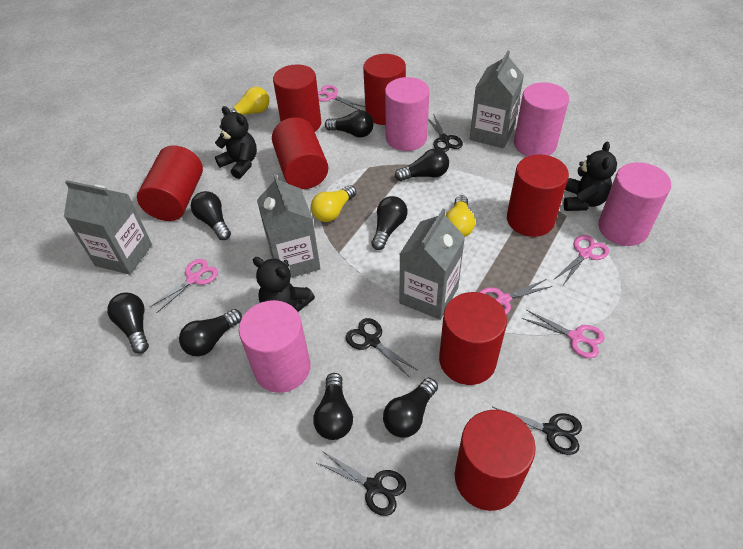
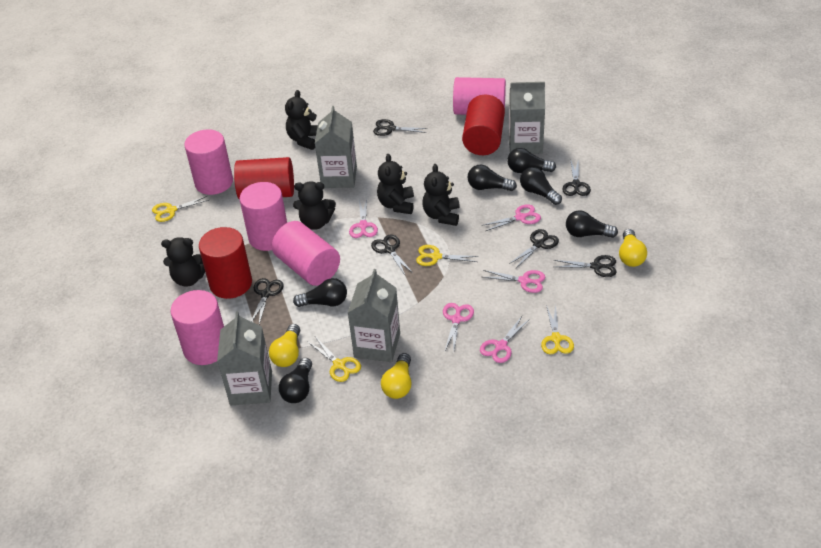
black light bulb: 8 -> 6
black scissors: 4 -> 6
black teddy bear: 3 -> 5
pink cylinder: 4 -> 5
red cylinder: 7 -> 3
yellow scissors: 0 -> 4

